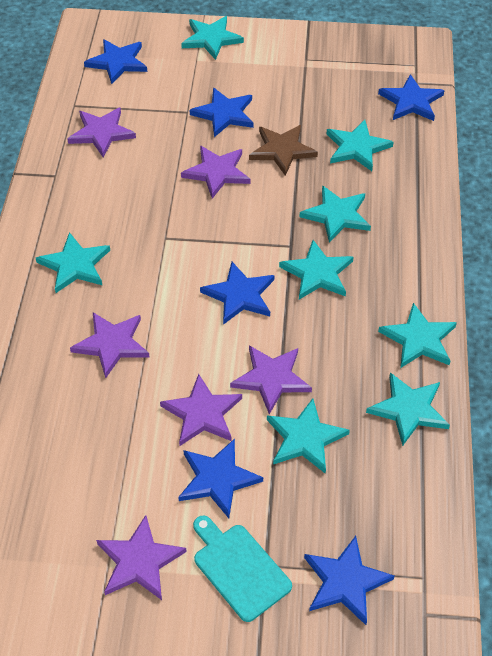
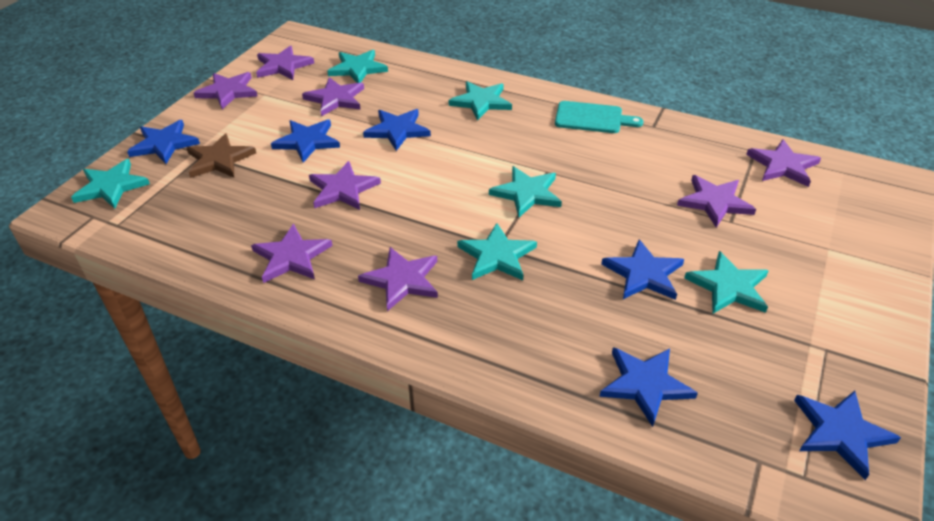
purple star: 6 -> 8
turquoise star: 8 -> 6

